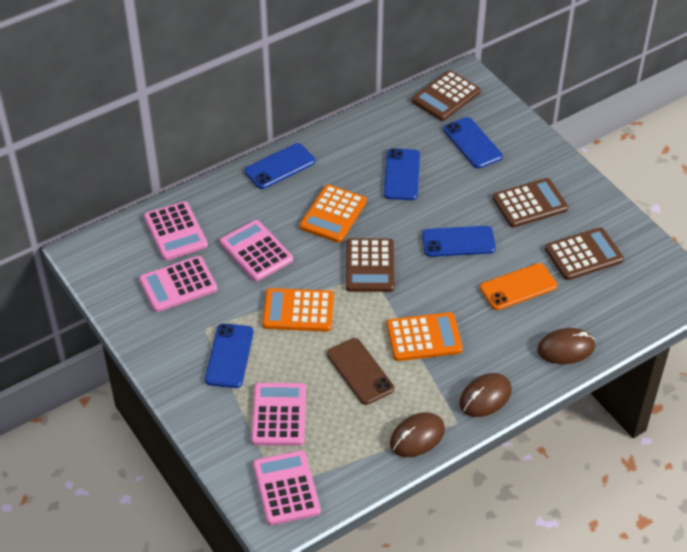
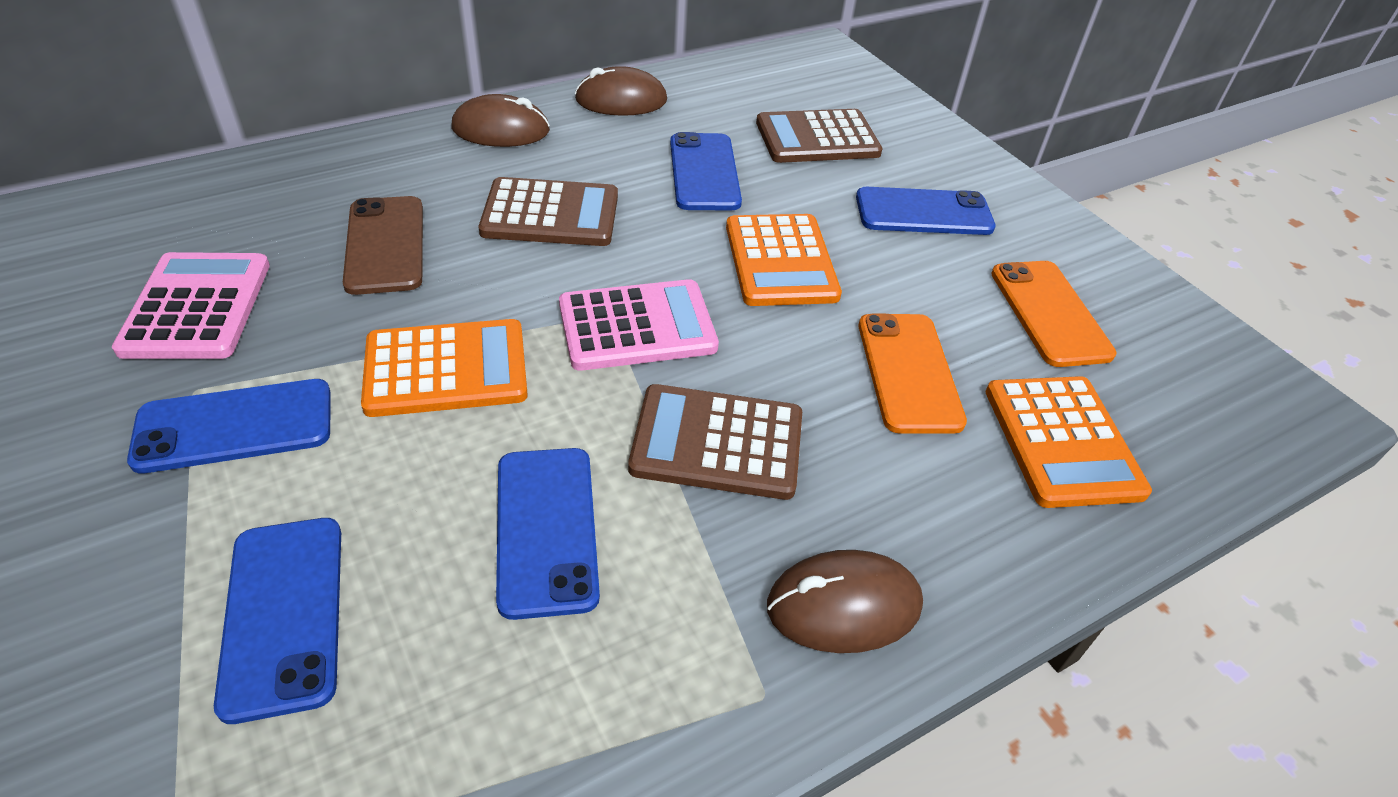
brown calculator: 4 -> 3
orange phone: 1 -> 2
pink calculator: 5 -> 2

